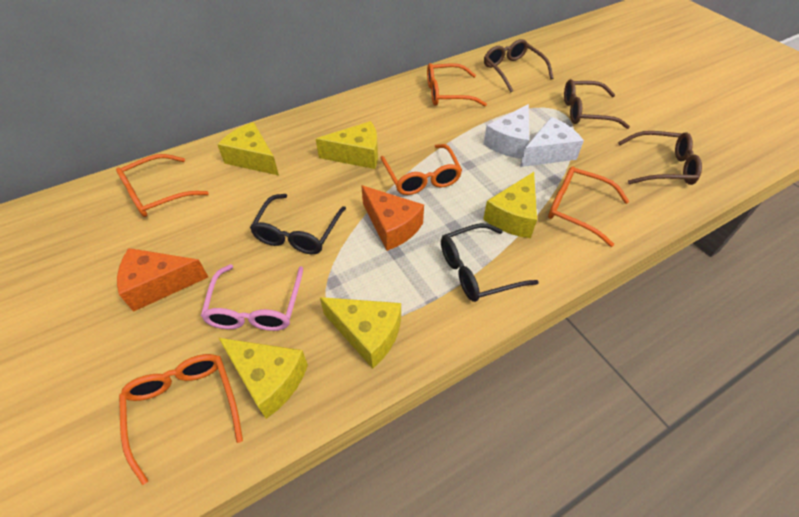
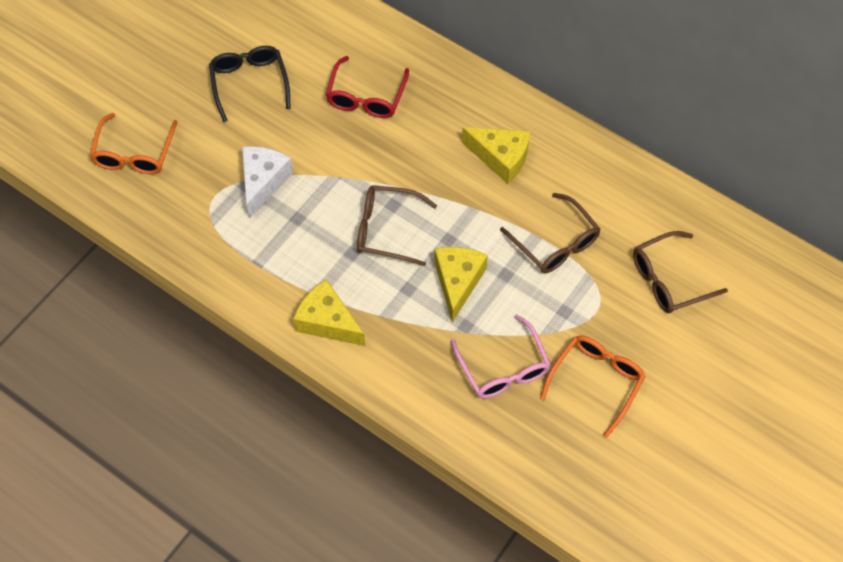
black glasses: 2 -> 1
orange cheese: 2 -> 0
orange glasses: 5 -> 2
red glasses: 0 -> 1
white cheese: 2 -> 1
yellow cheese: 5 -> 3

